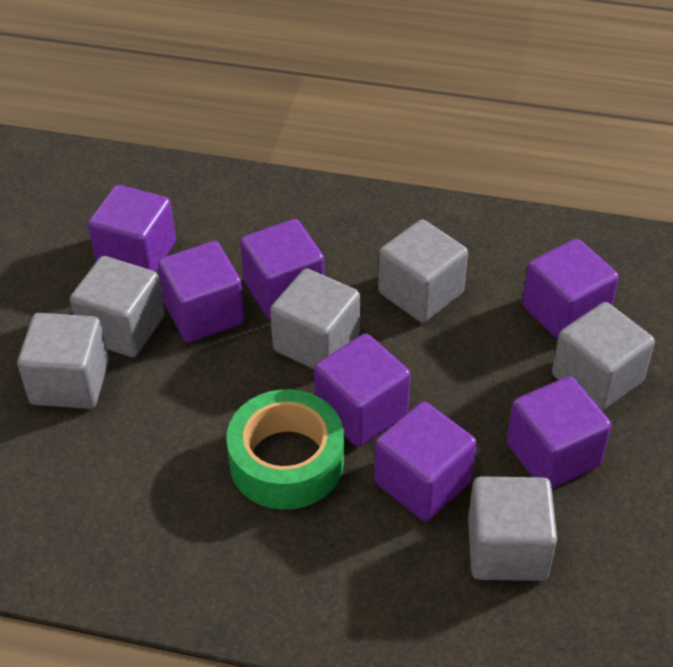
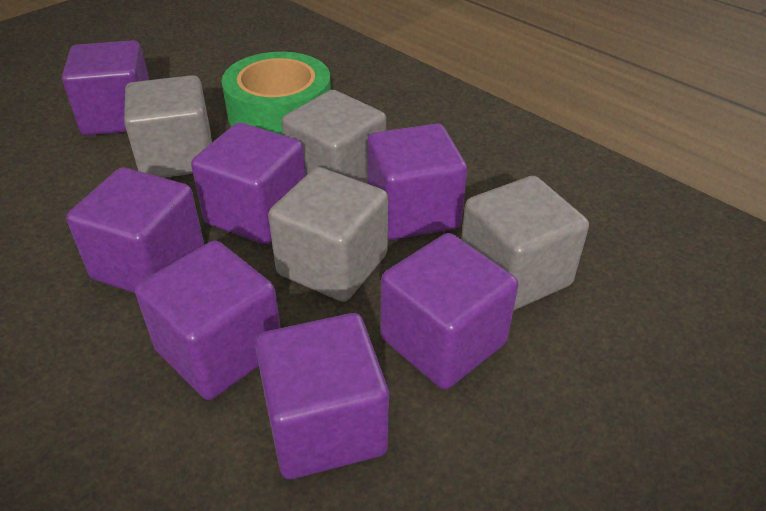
grey cube: 6 -> 4

